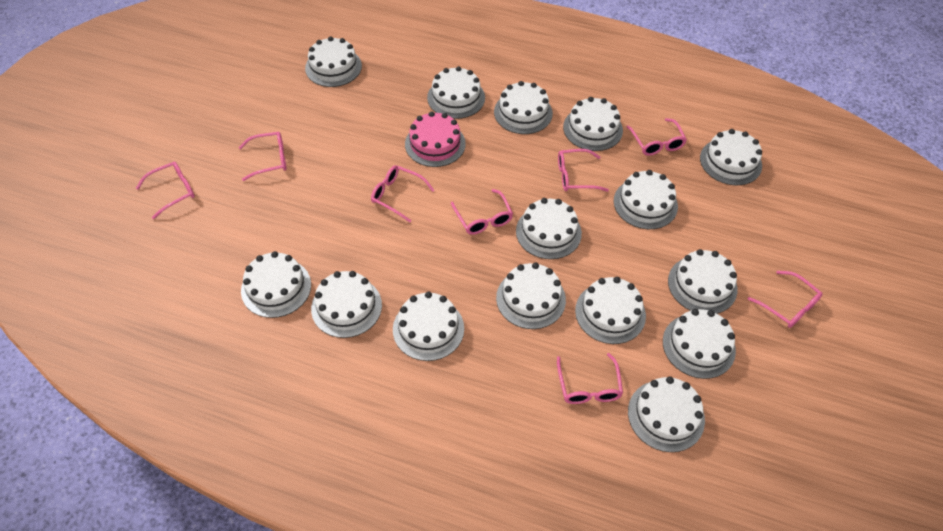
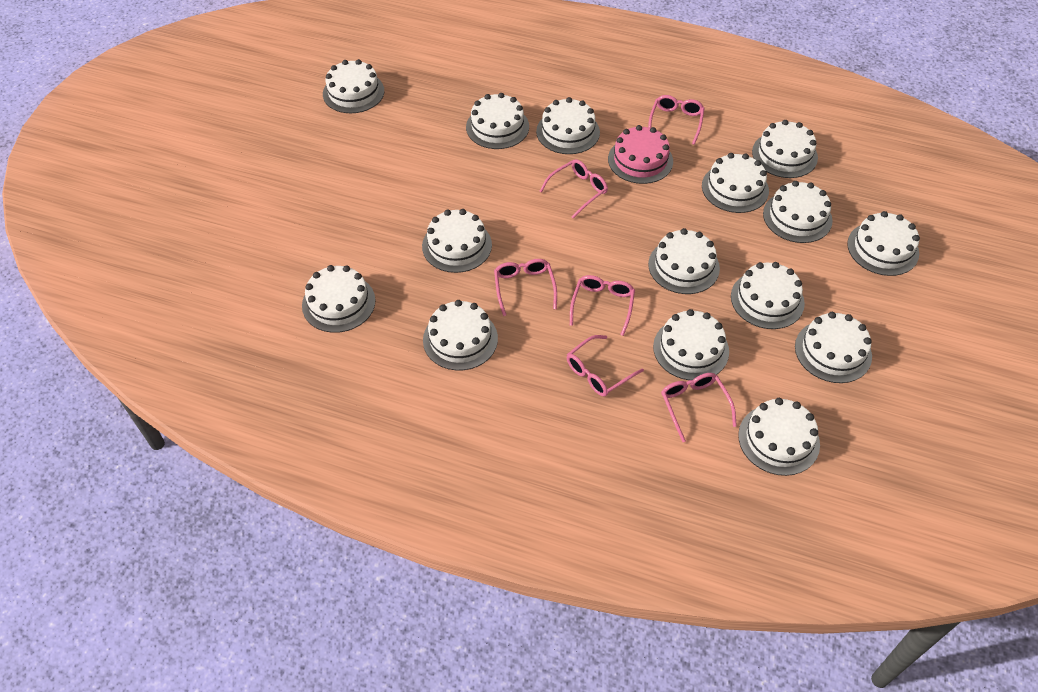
pink glasses: 8 -> 6

